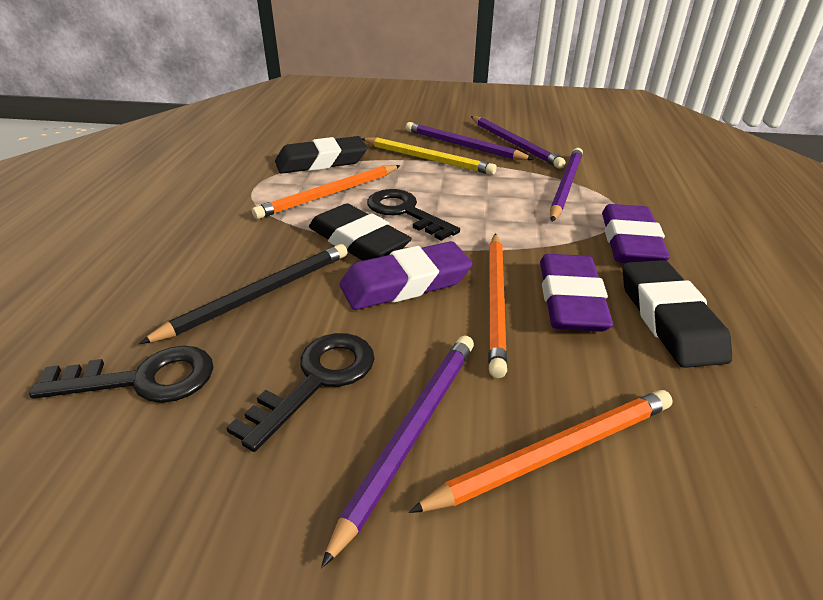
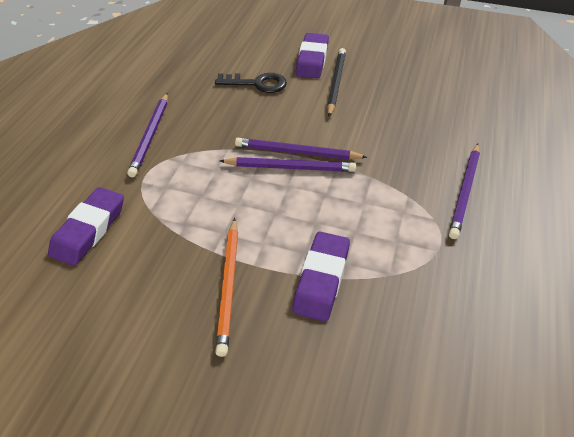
black eraser: 3 -> 0
black key: 3 -> 1
orange pencil: 3 -> 1
yellow pencil: 1 -> 0

